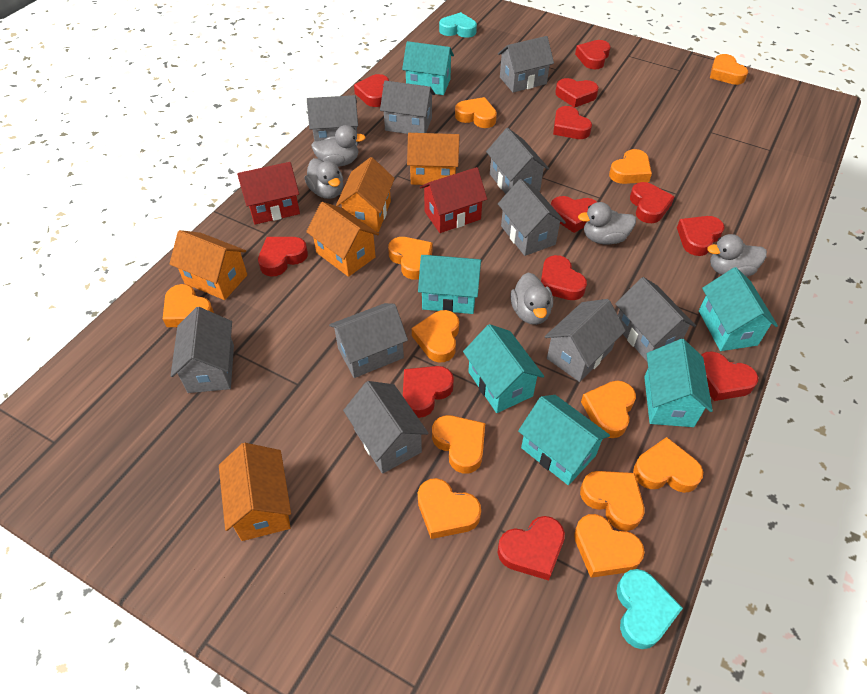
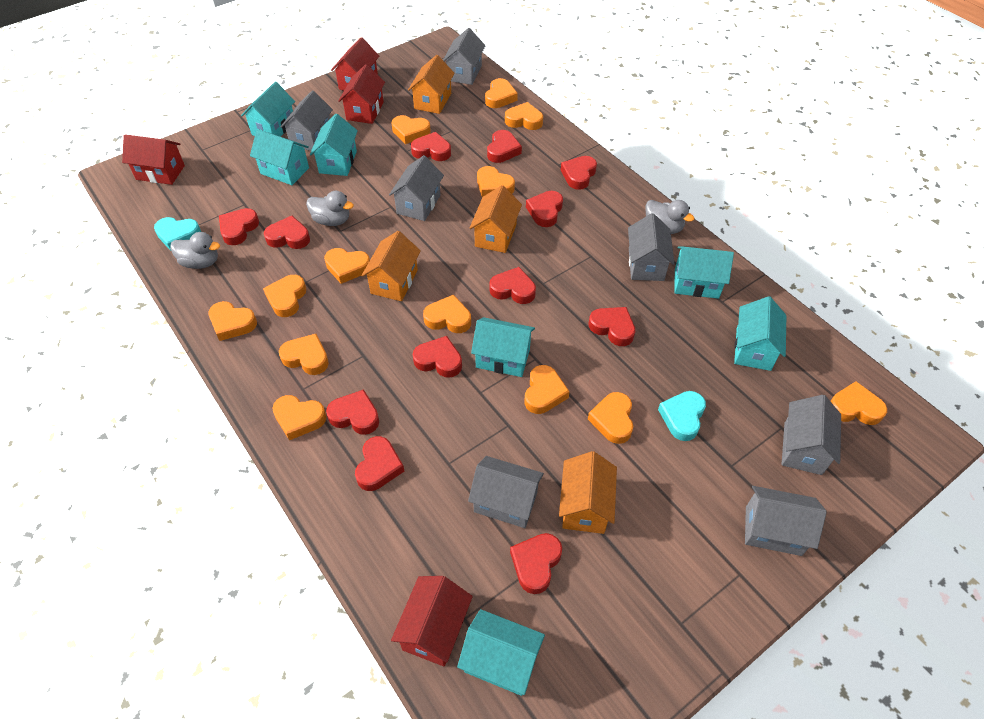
grey duck: 5 -> 3
grey house: 10 -> 7
orange heart: 12 -> 13
orange house: 5 -> 4
red house: 2 -> 4
turquoise house: 6 -> 7

